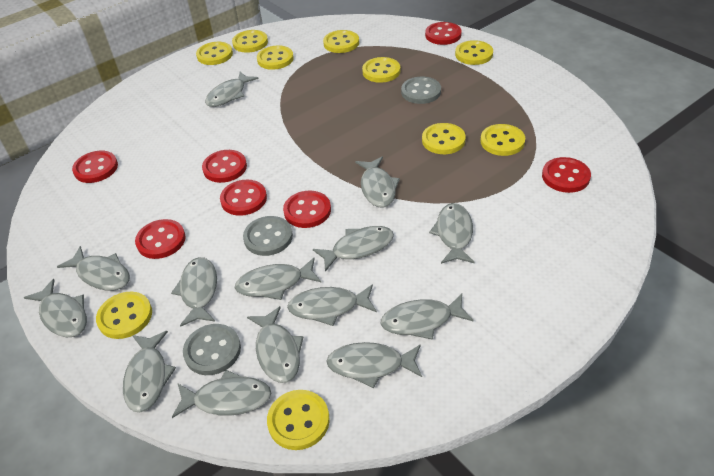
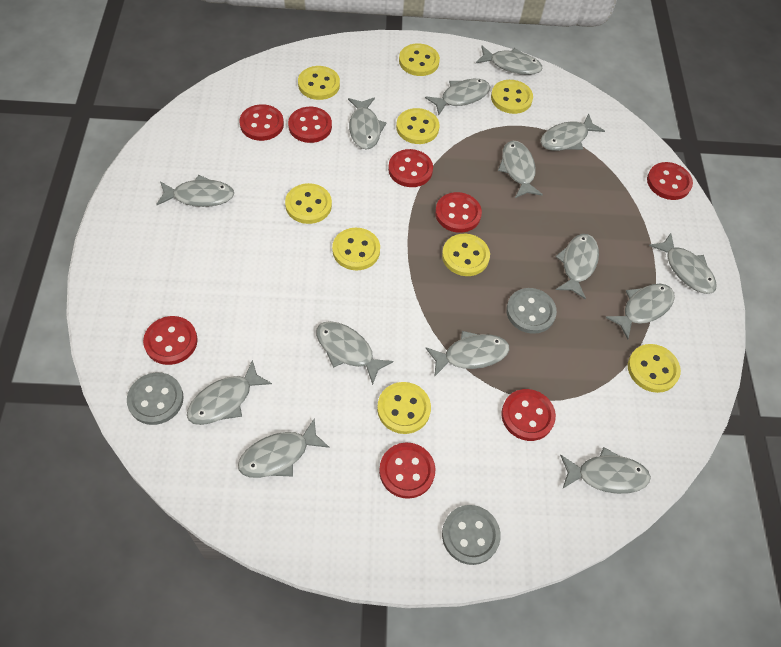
red button: 7 -> 8
yellow button: 10 -> 9

